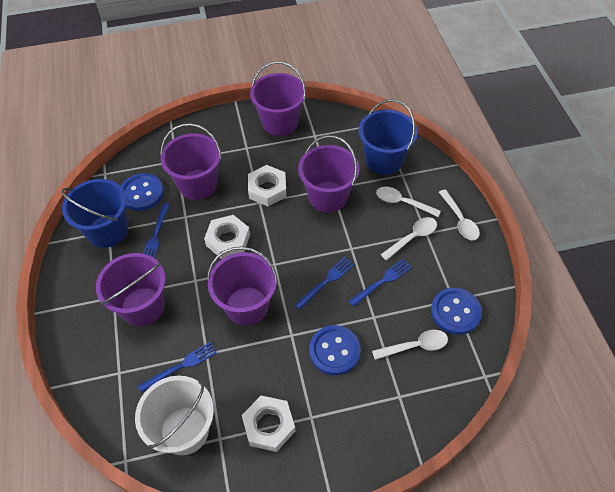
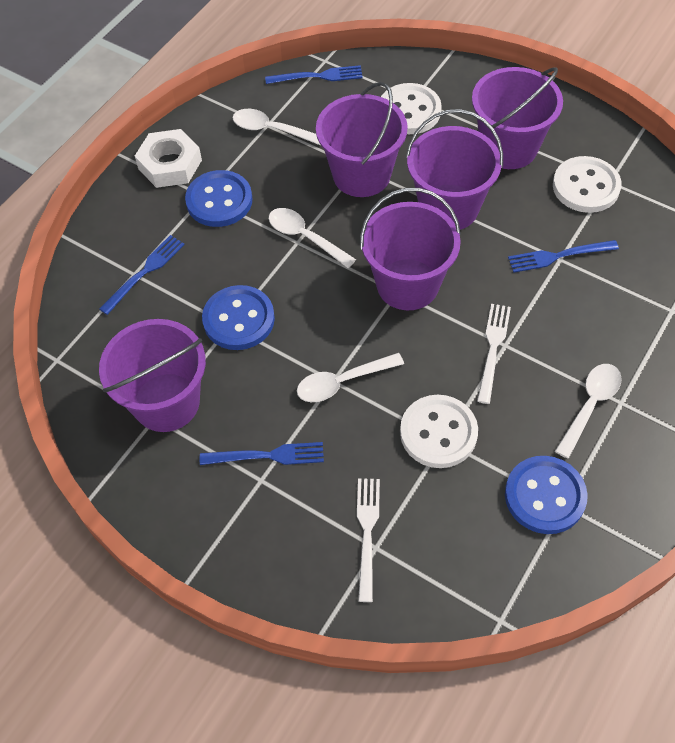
blue bucket: 2 -> 0
white bucket: 1 -> 0
white button: 0 -> 3
white fork: 0 -> 2
white nut: 3 -> 1

